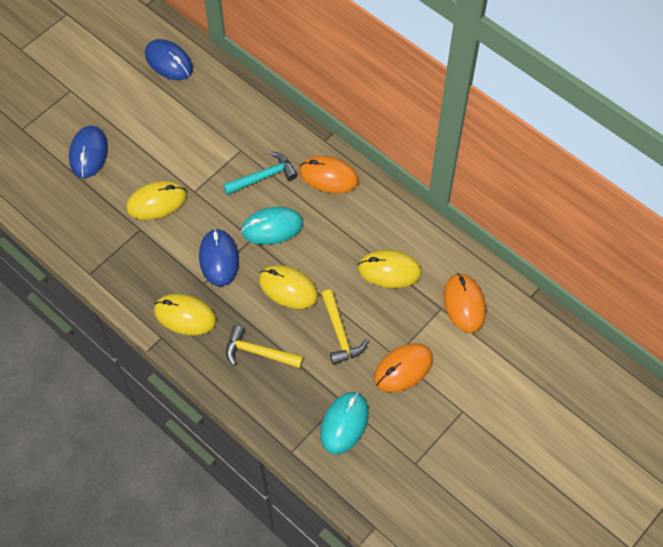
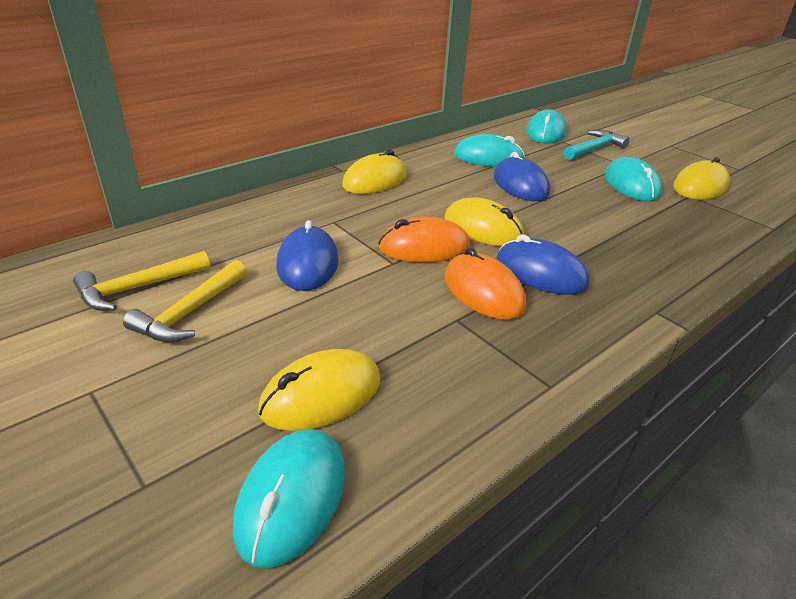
orange mouse: 3 -> 2
turquoise mouse: 2 -> 4

